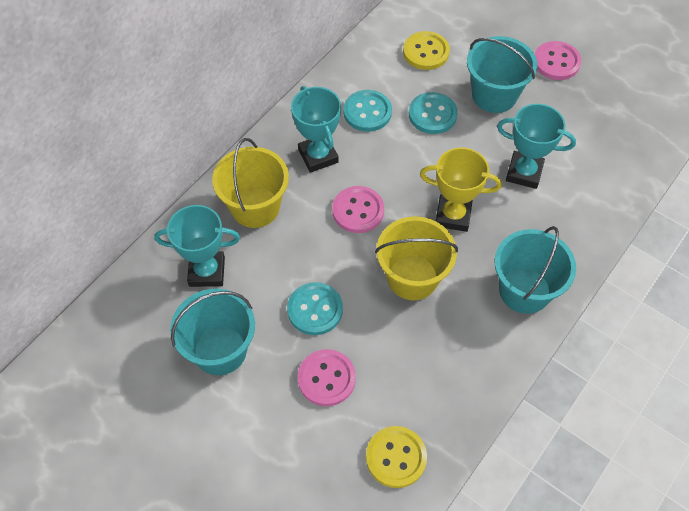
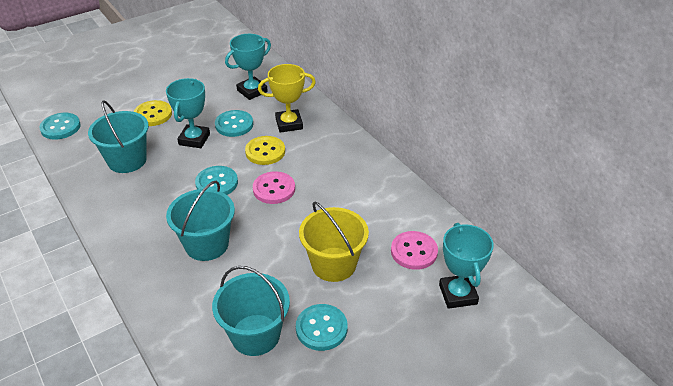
pink button: 3 -> 2
turquoise button: 3 -> 4
yellow bucket: 2 -> 1

